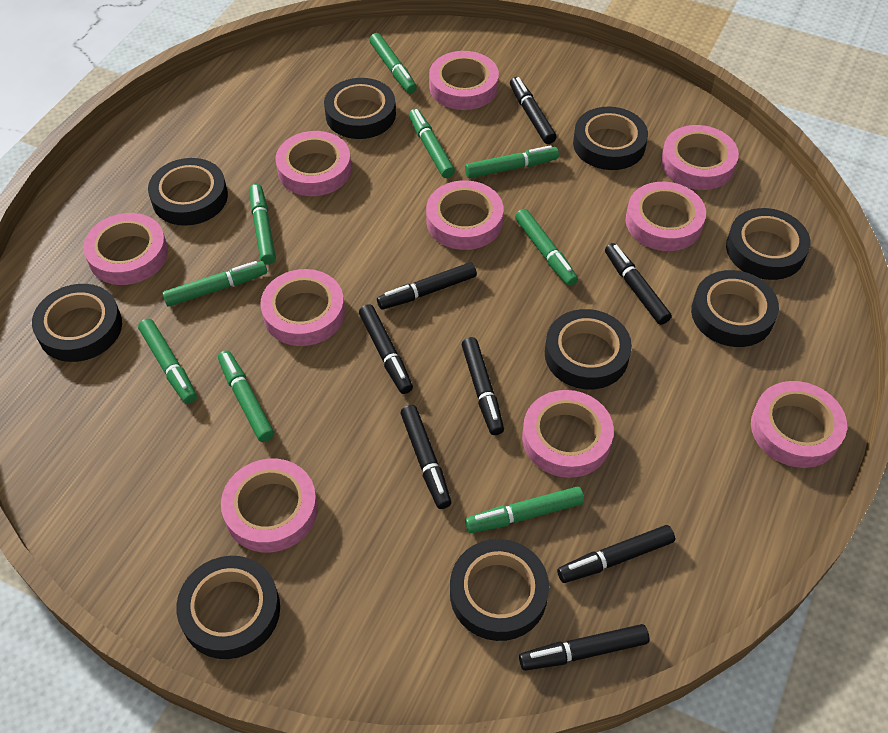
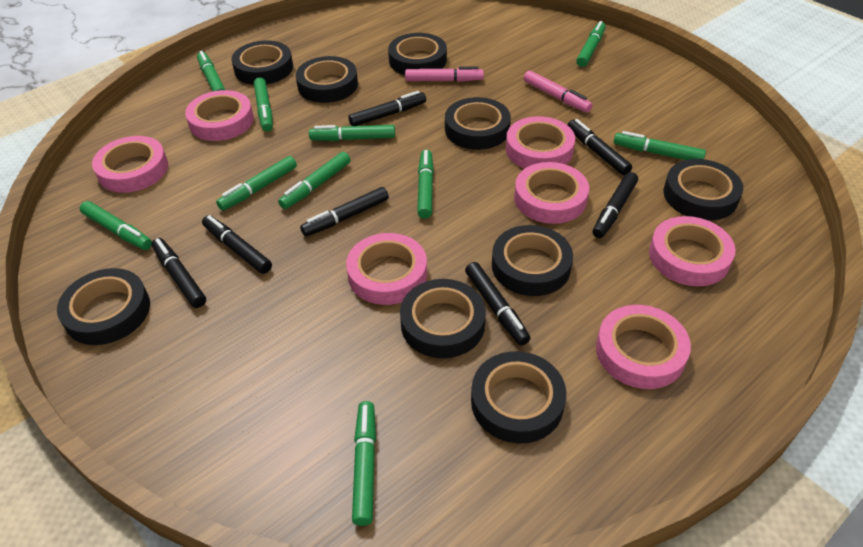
black marker: 8 -> 7
green marker: 9 -> 10
pink marker: 0 -> 2
pink tape: 10 -> 7

